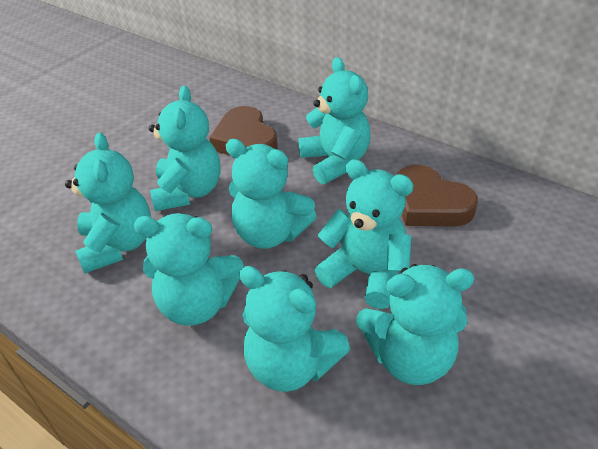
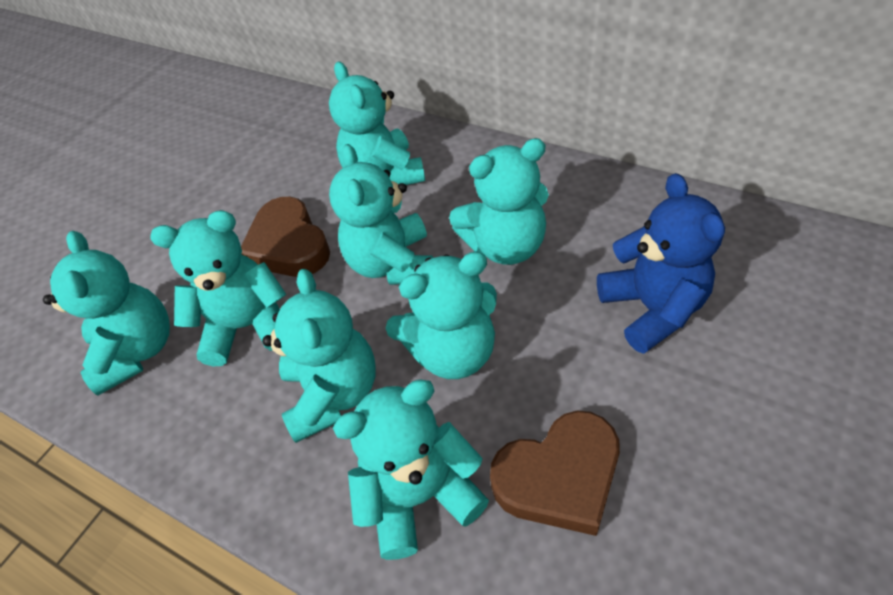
blue teddy bear: 0 -> 1

